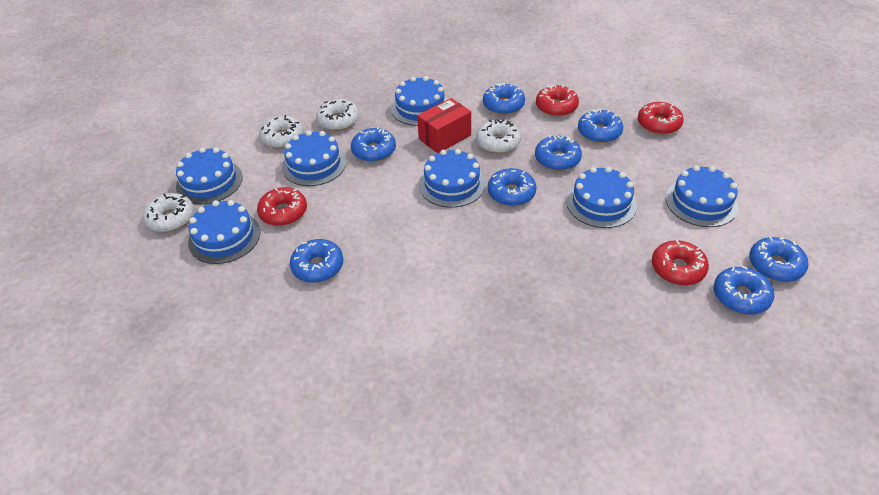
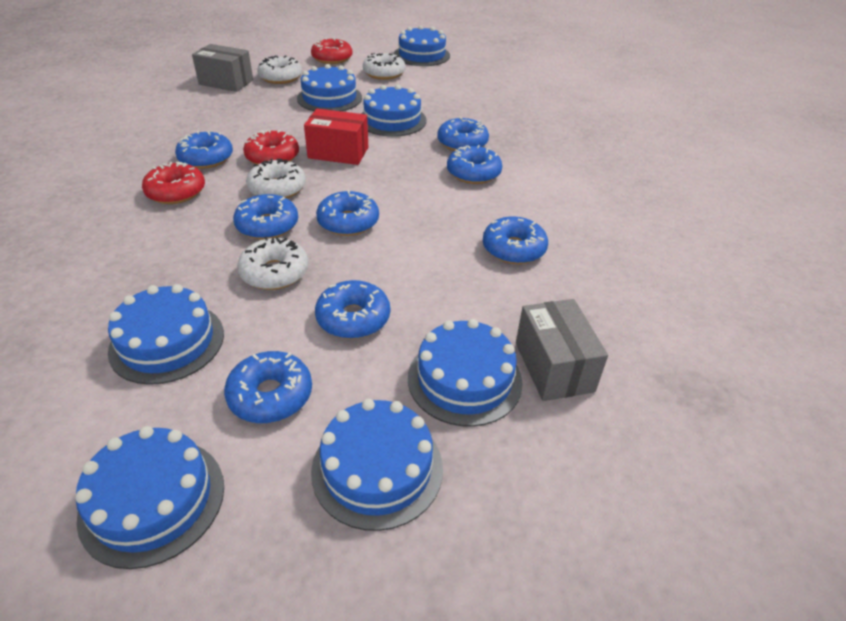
grey box: 0 -> 2
red donut: 4 -> 3

